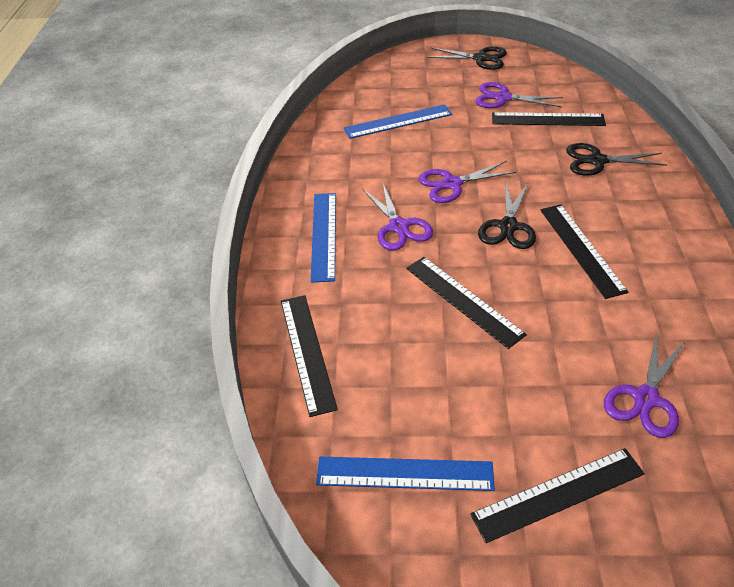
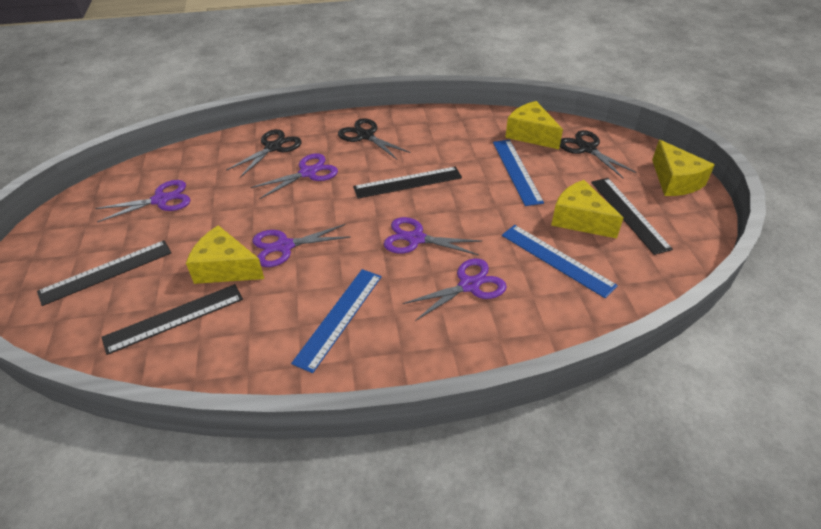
black ruler: 5 -> 4
purple scissors: 4 -> 5
yellow cheese: 0 -> 4

